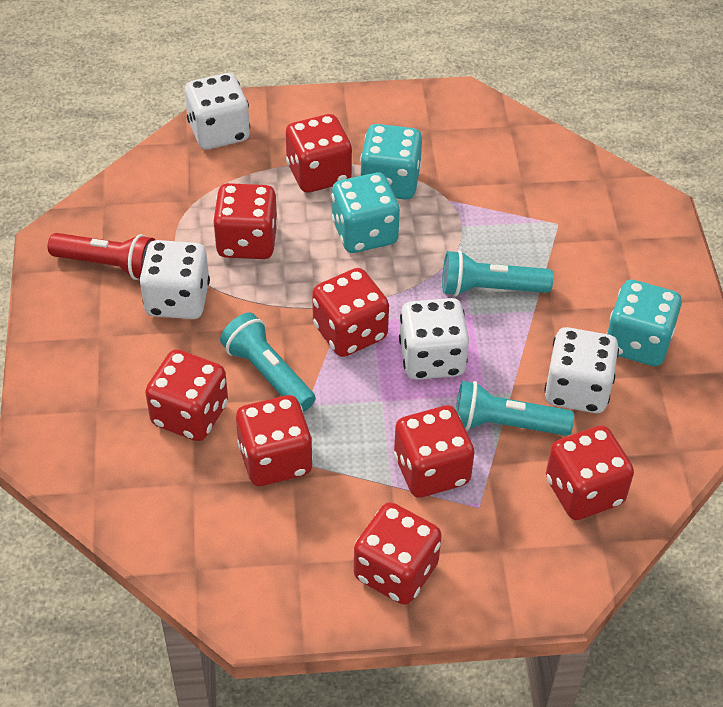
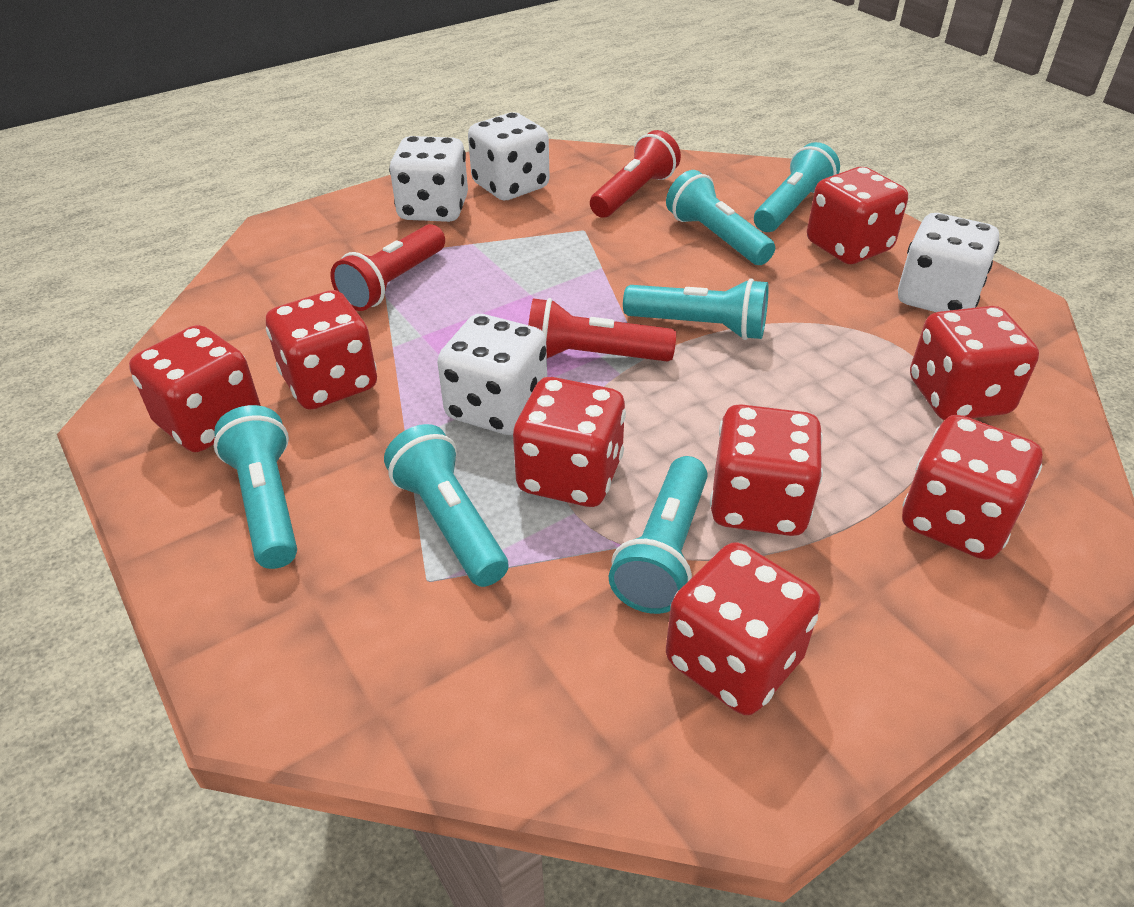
red flashlight: 1 -> 3
turquoise dice: 3 -> 0
turquoise flashlight: 3 -> 6

